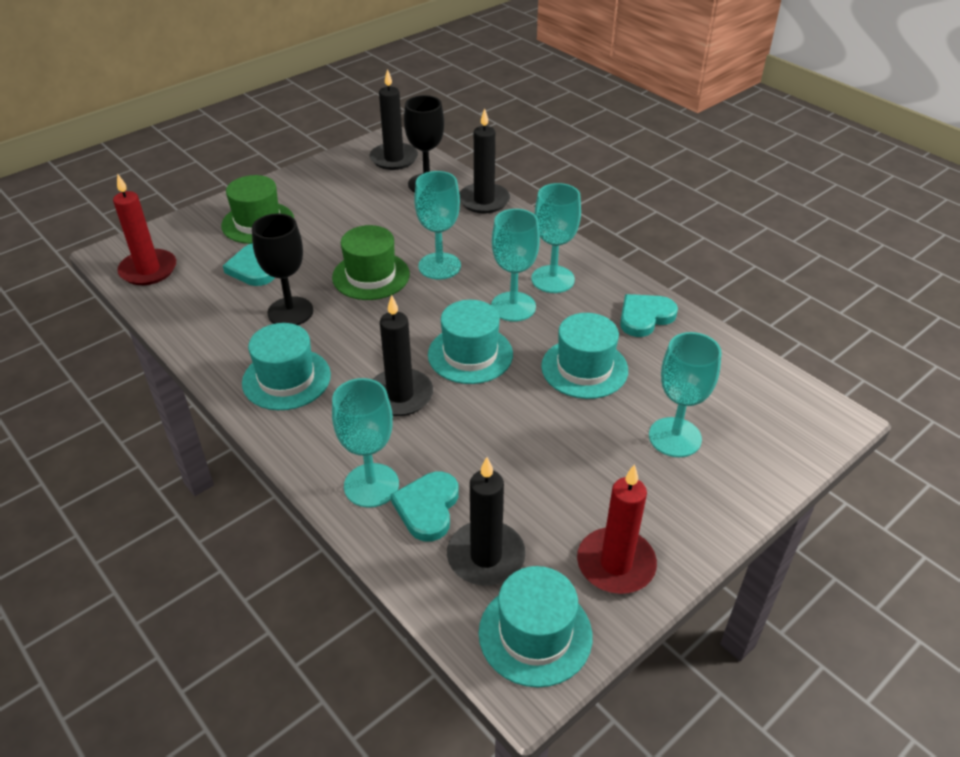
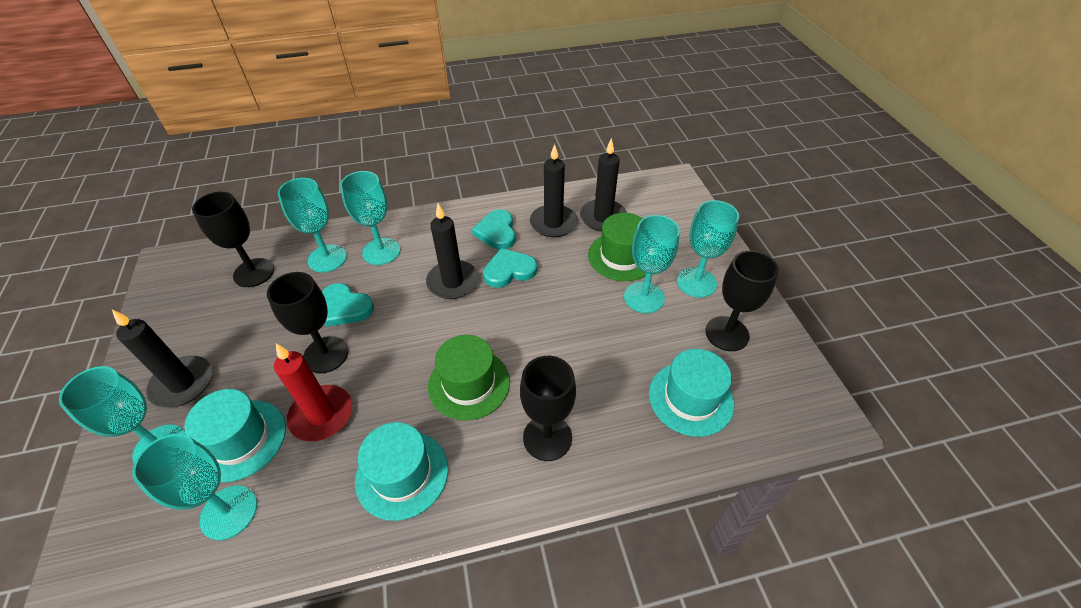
black goblet: 2 -> 4
red candle: 2 -> 1
turquoise goblet: 5 -> 6
turquoise hat: 4 -> 3

